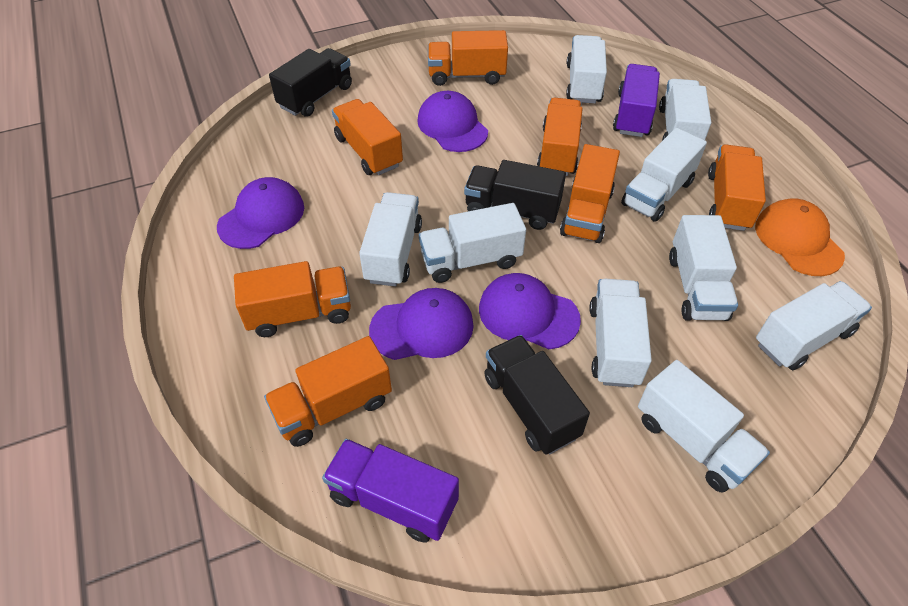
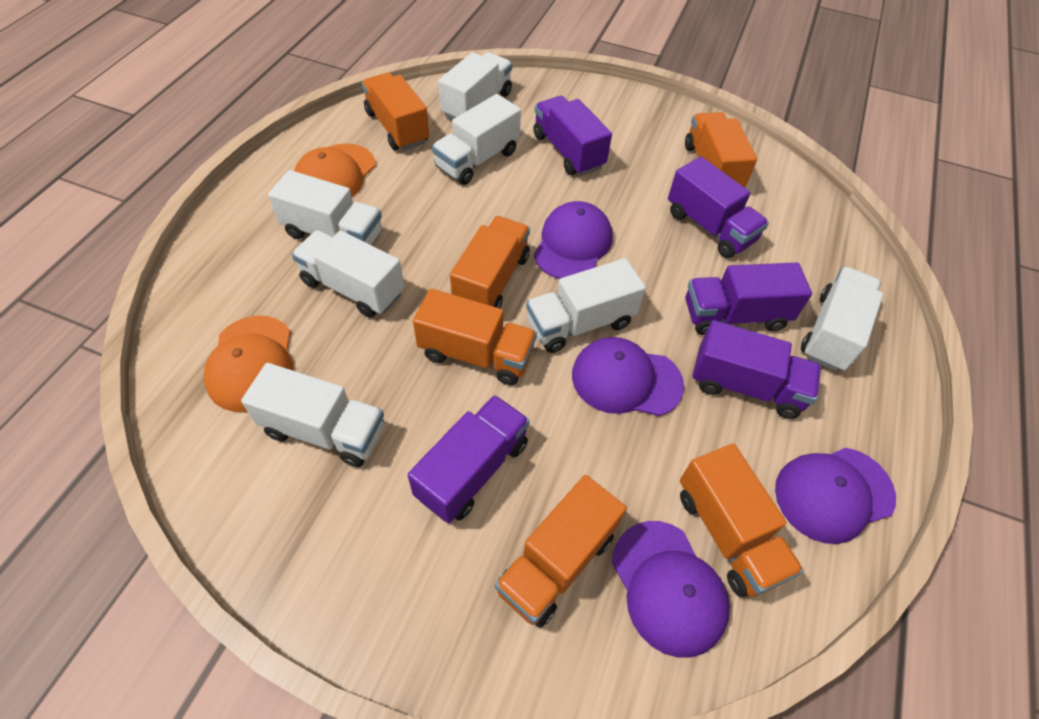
black truck: 3 -> 0
orange cap: 1 -> 2
orange truck: 7 -> 6
purple truck: 2 -> 5
white truck: 9 -> 7

